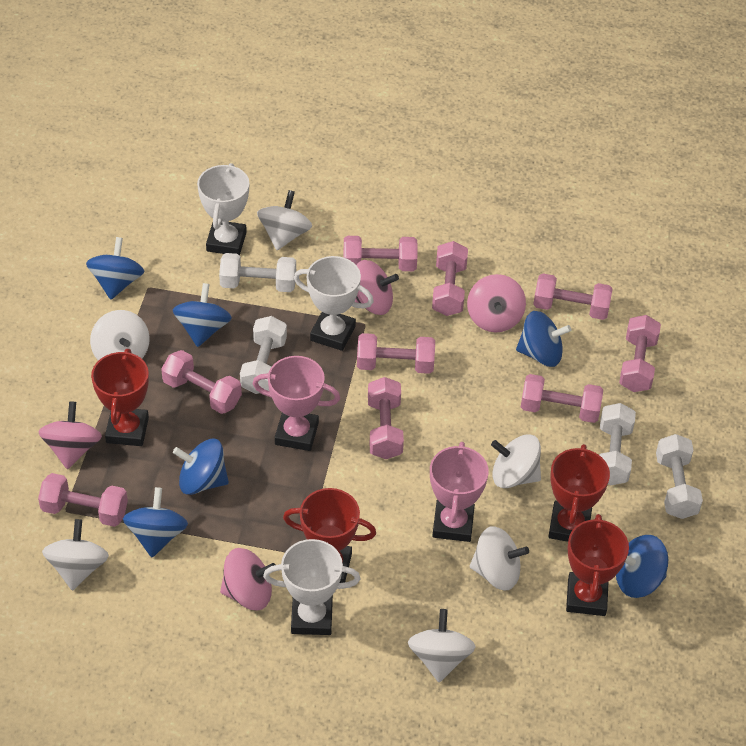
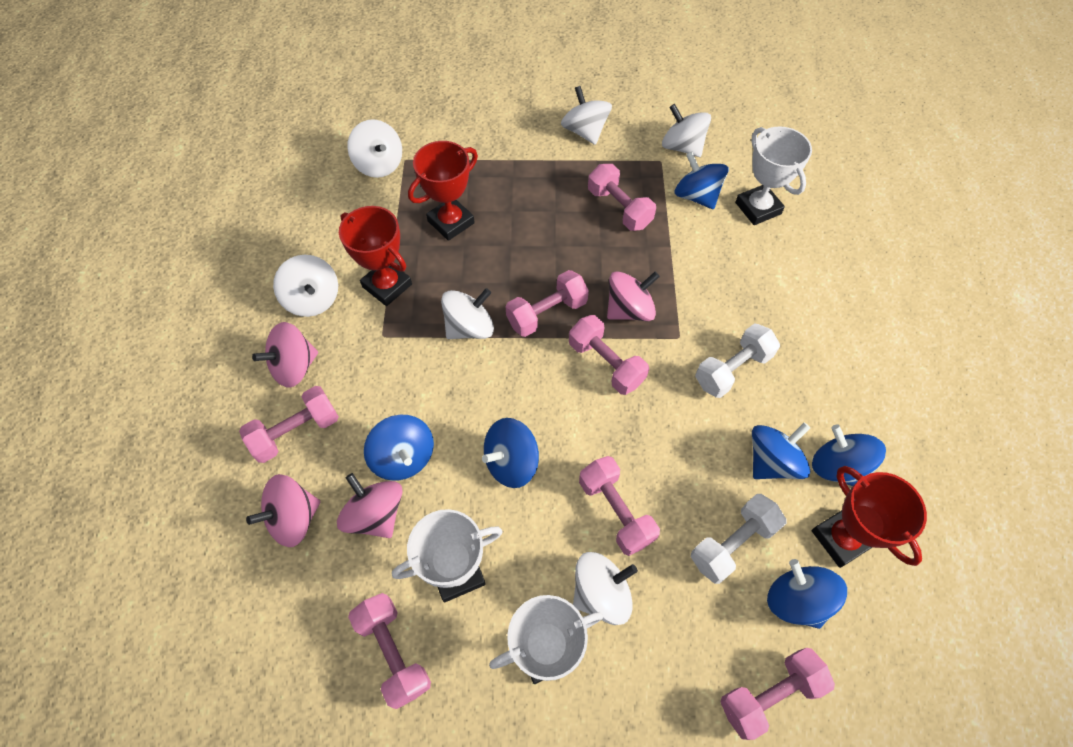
pink dumbbell: 9 -> 7
pink trophy: 2 -> 0
red trophy: 4 -> 3
white dumbbell: 4 -> 2

